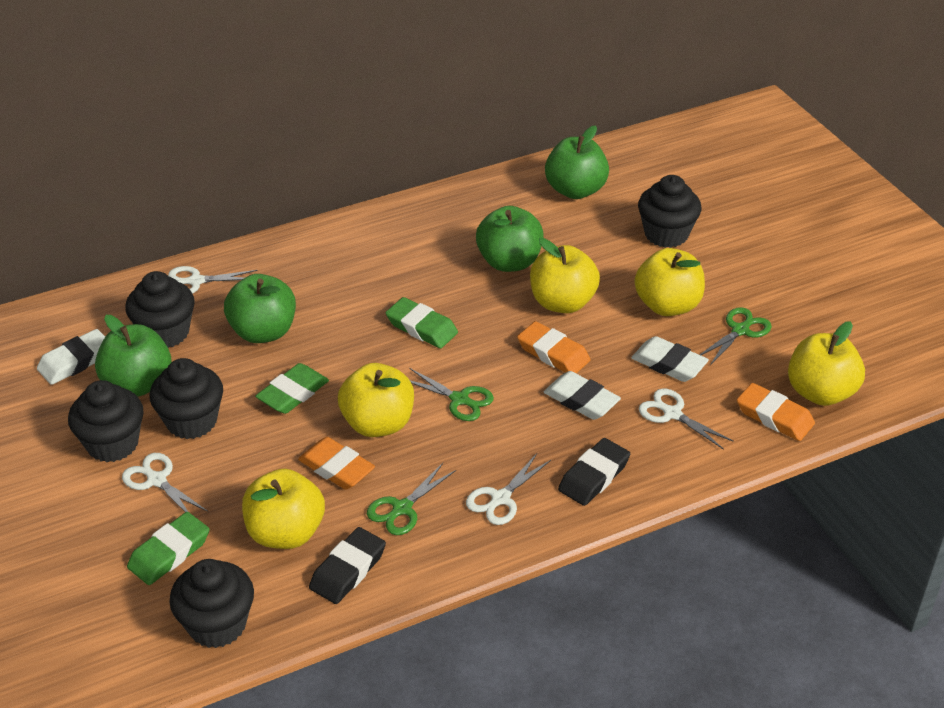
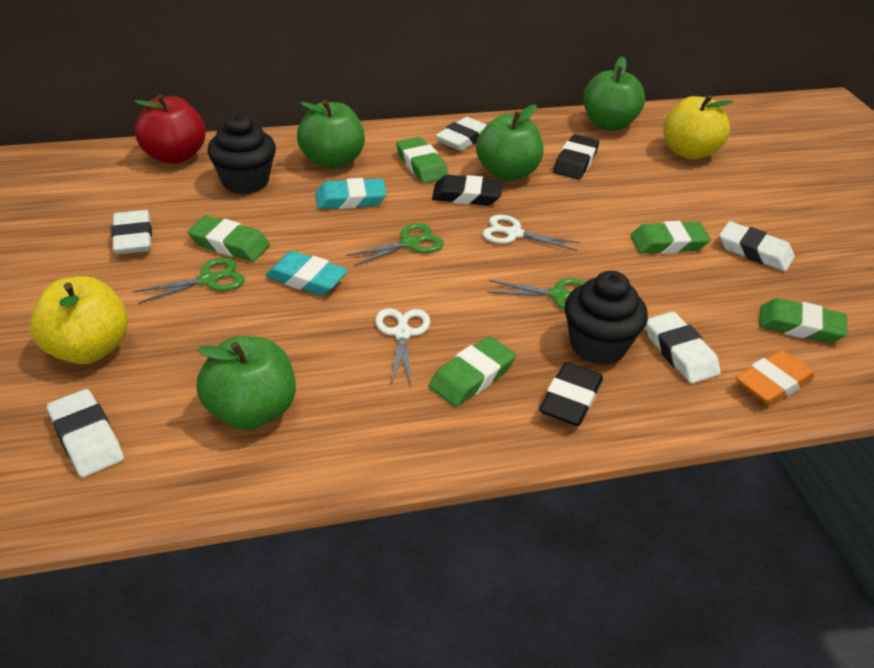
black cupcake: 5 -> 2
black eraser: 2 -> 3
green eraser: 3 -> 5
orange eraser: 3 -> 1
red apple: 0 -> 1
turquoise eraser: 0 -> 2
white eraser: 3 -> 5
white scissors: 4 -> 2
yellow apple: 5 -> 2

